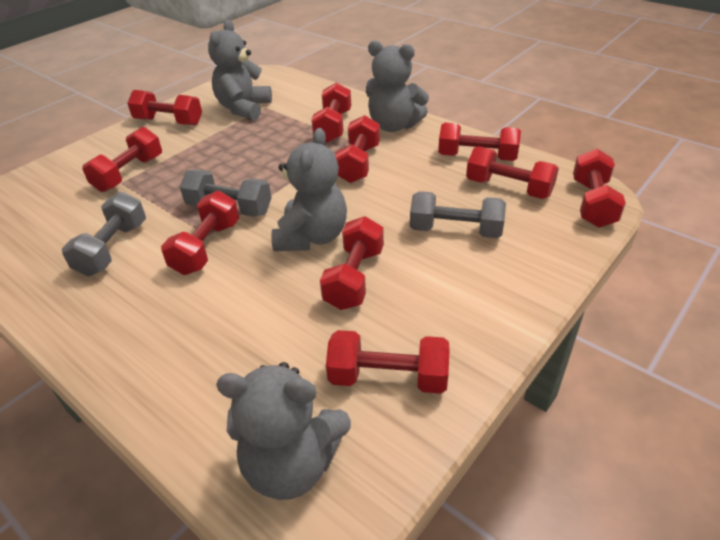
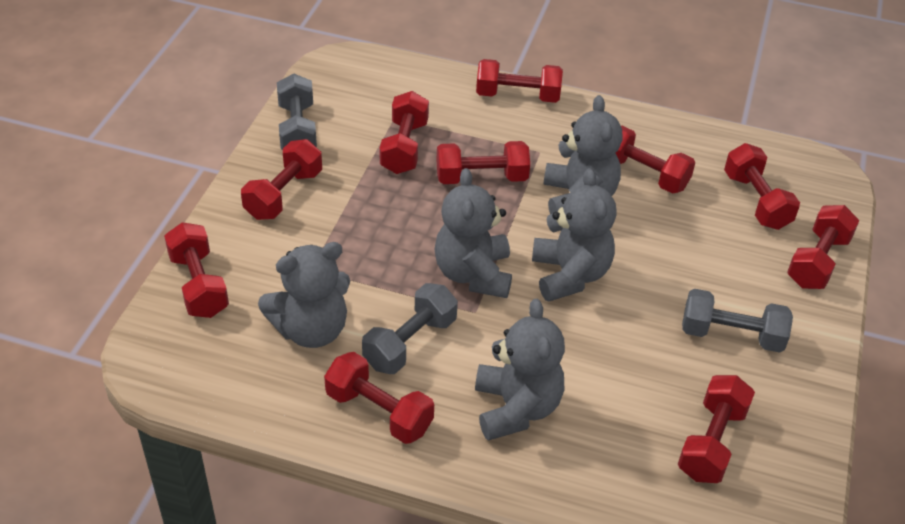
grey teddy bear: 4 -> 5

